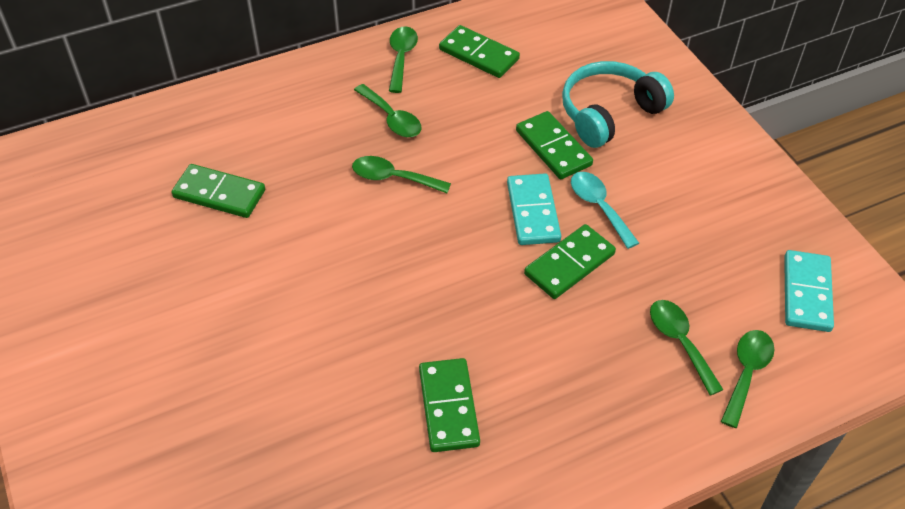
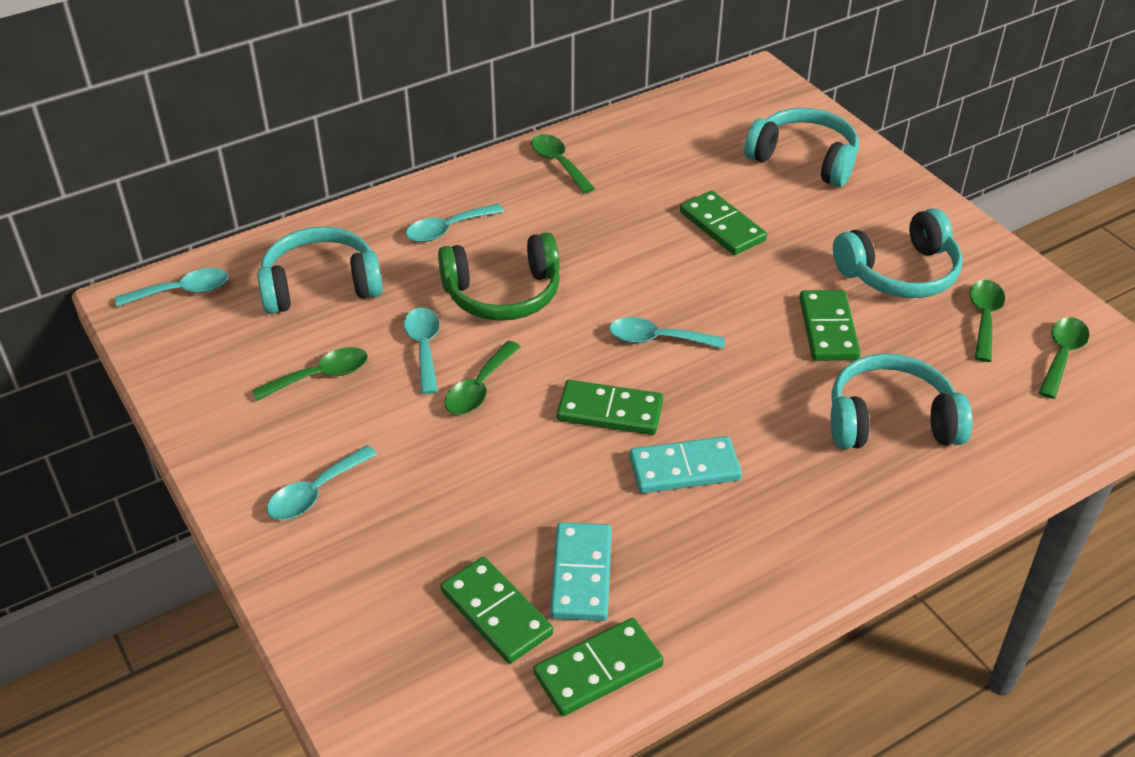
green headphones: 0 -> 1
turquoise headphones: 1 -> 4
turquoise spoon: 1 -> 5

